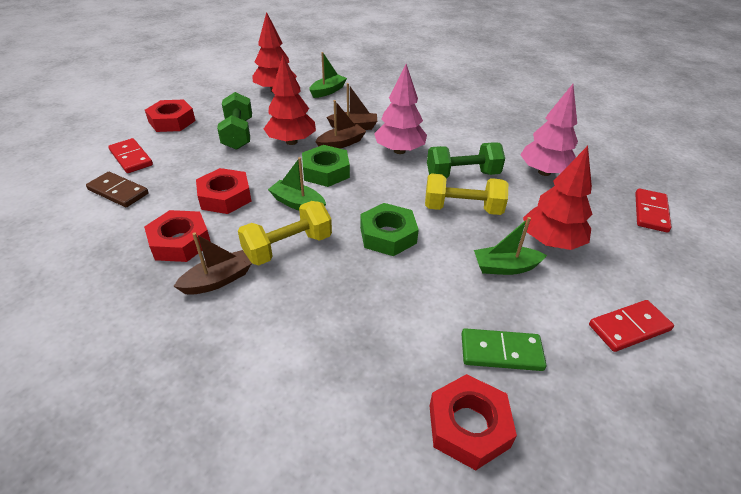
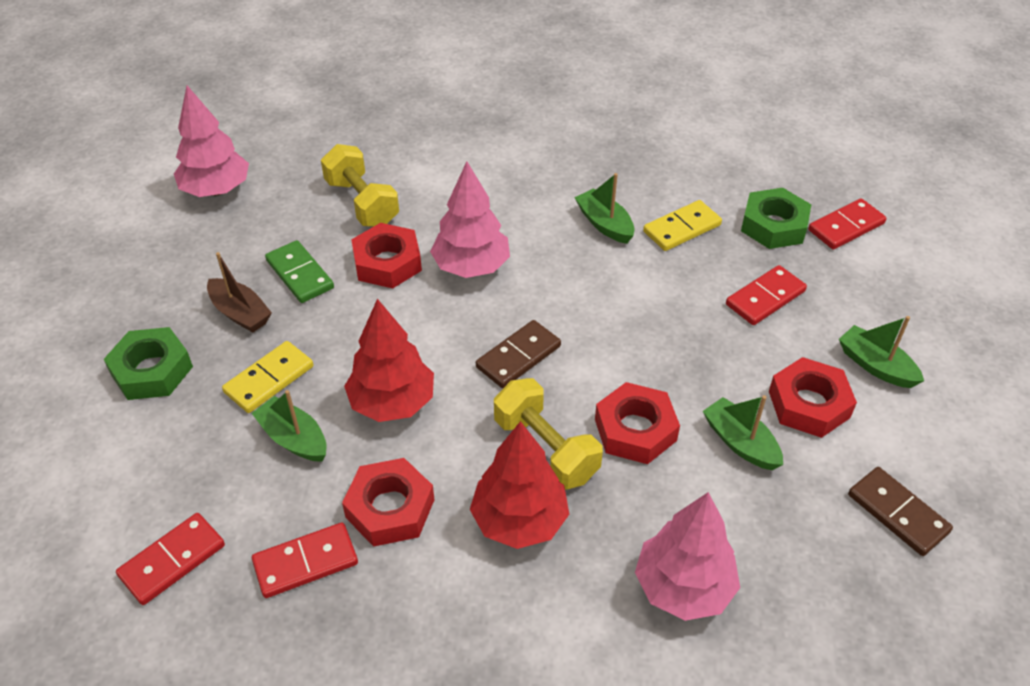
brown boat: 3 -> 1
brown domino: 1 -> 2
green boat: 3 -> 4
green dumbbell: 2 -> 0
pink tree: 2 -> 3
red domino: 3 -> 4
red tree: 3 -> 2
yellow domino: 0 -> 2

